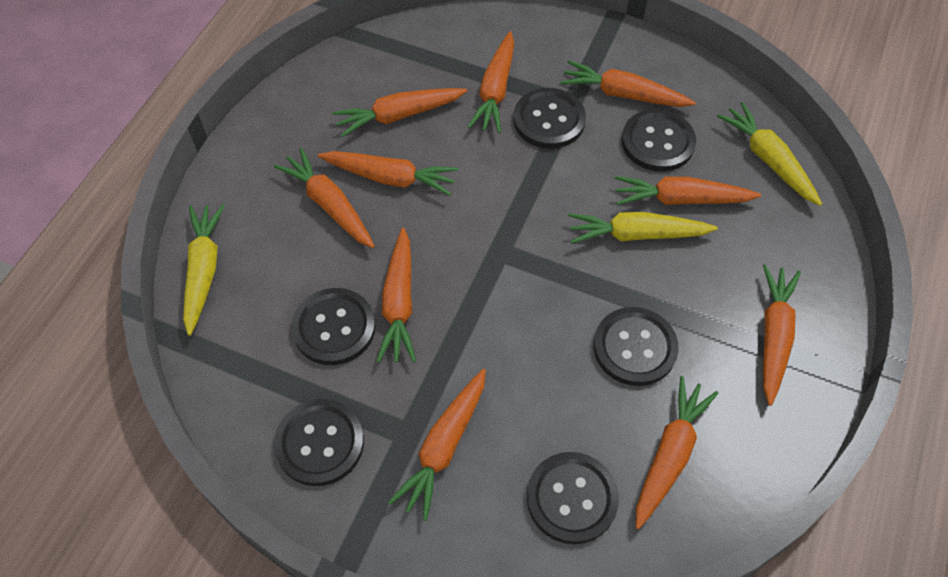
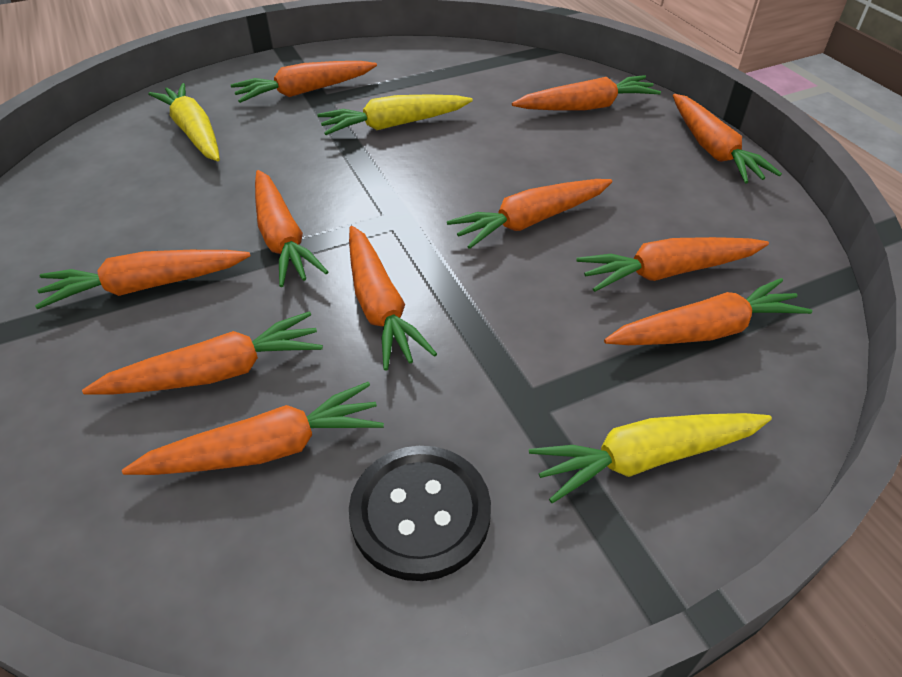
black button: 6 -> 1
orange carrot: 10 -> 11

